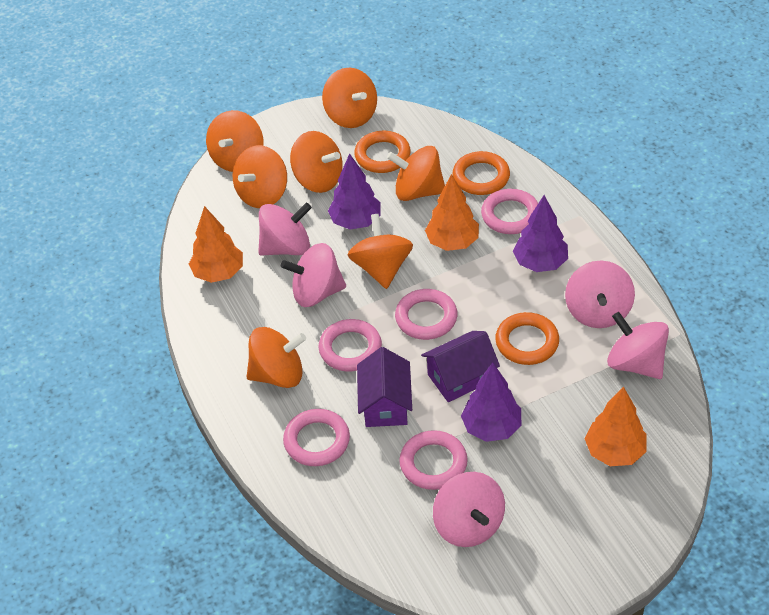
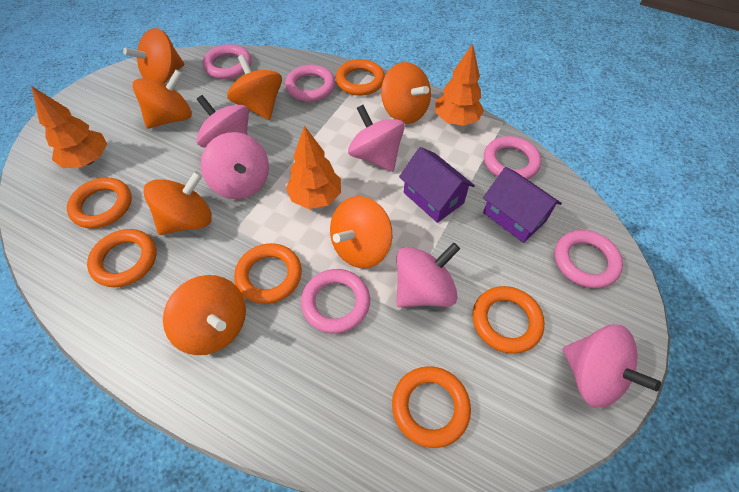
orange ring: 3 -> 6
purple tree: 3 -> 0

